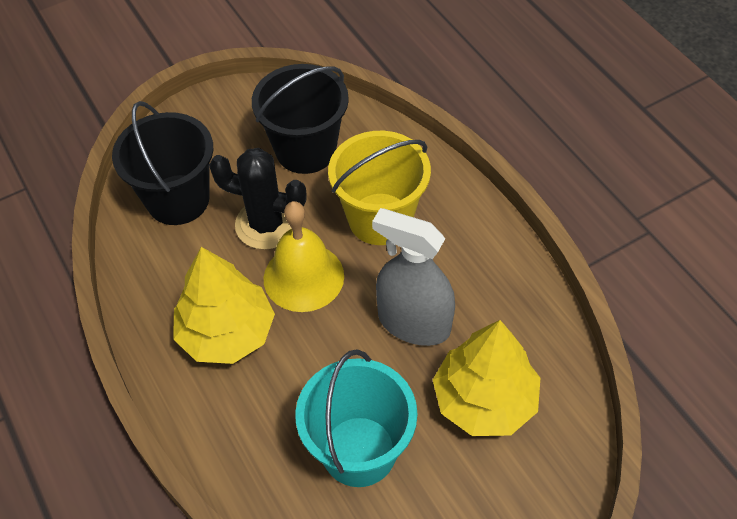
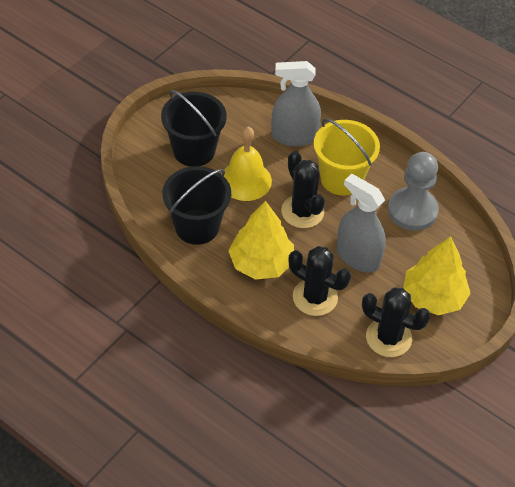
black cactus: 1 -> 3
grey pawn: 0 -> 1
grey spray bottle: 1 -> 2
turquoise bucket: 1 -> 0

